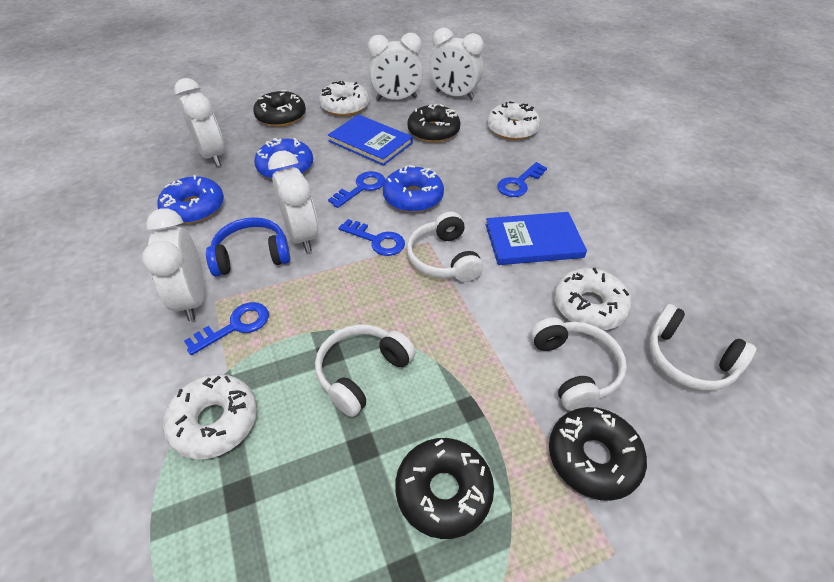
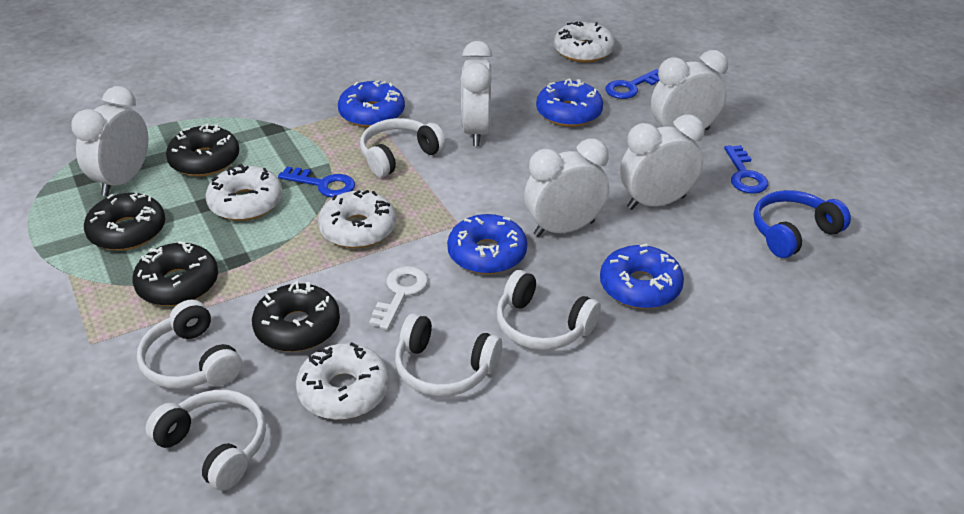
blue book: 2 -> 0
blue donut: 3 -> 4
blue key: 4 -> 3
white headphones: 4 -> 5
white key: 0 -> 1

